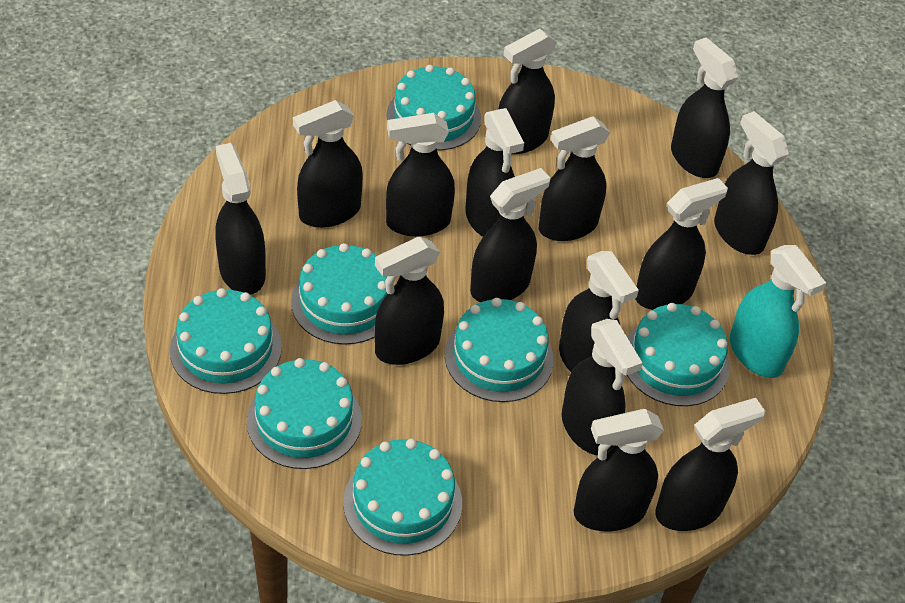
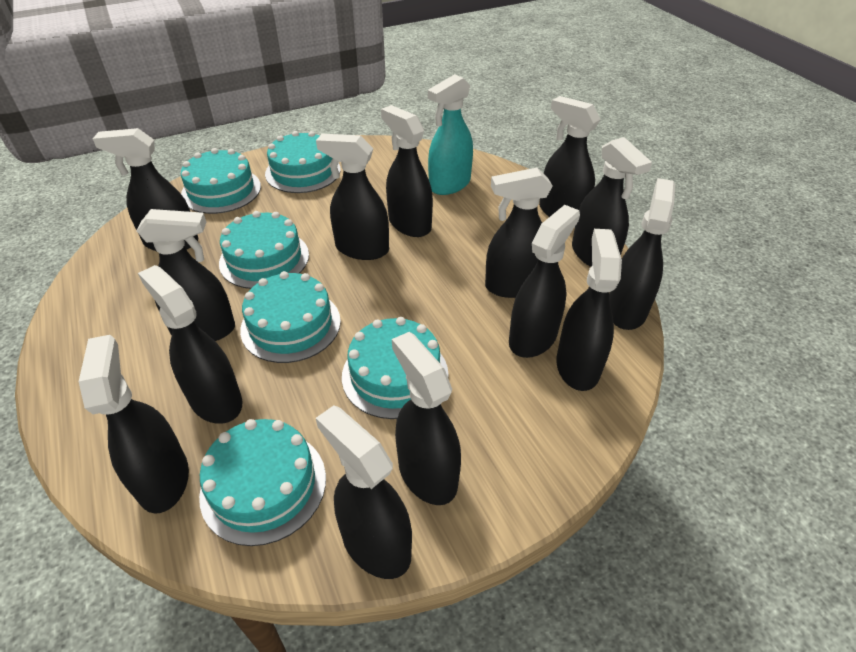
black spray bottle: 15 -> 14
turquoise cake: 7 -> 6

